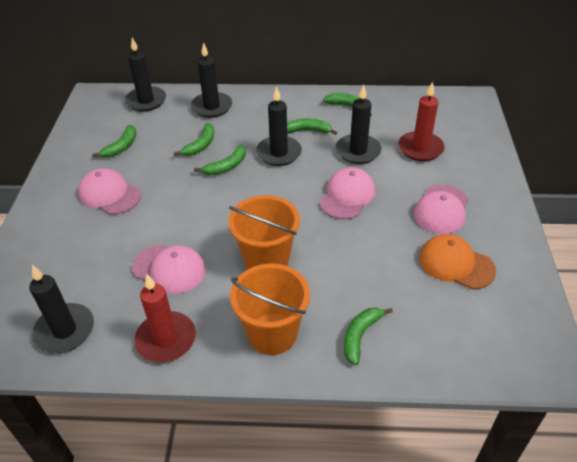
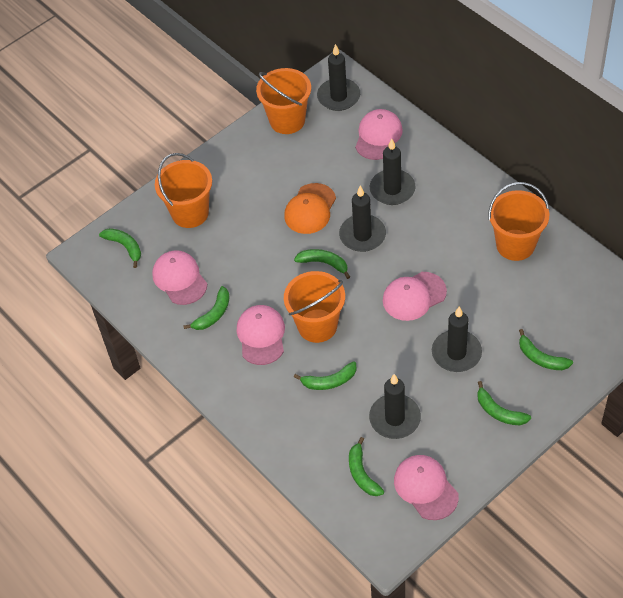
green banana: 6 -> 7
orange bucket: 2 -> 4
pink cap: 4 -> 5
red candle: 2 -> 0

